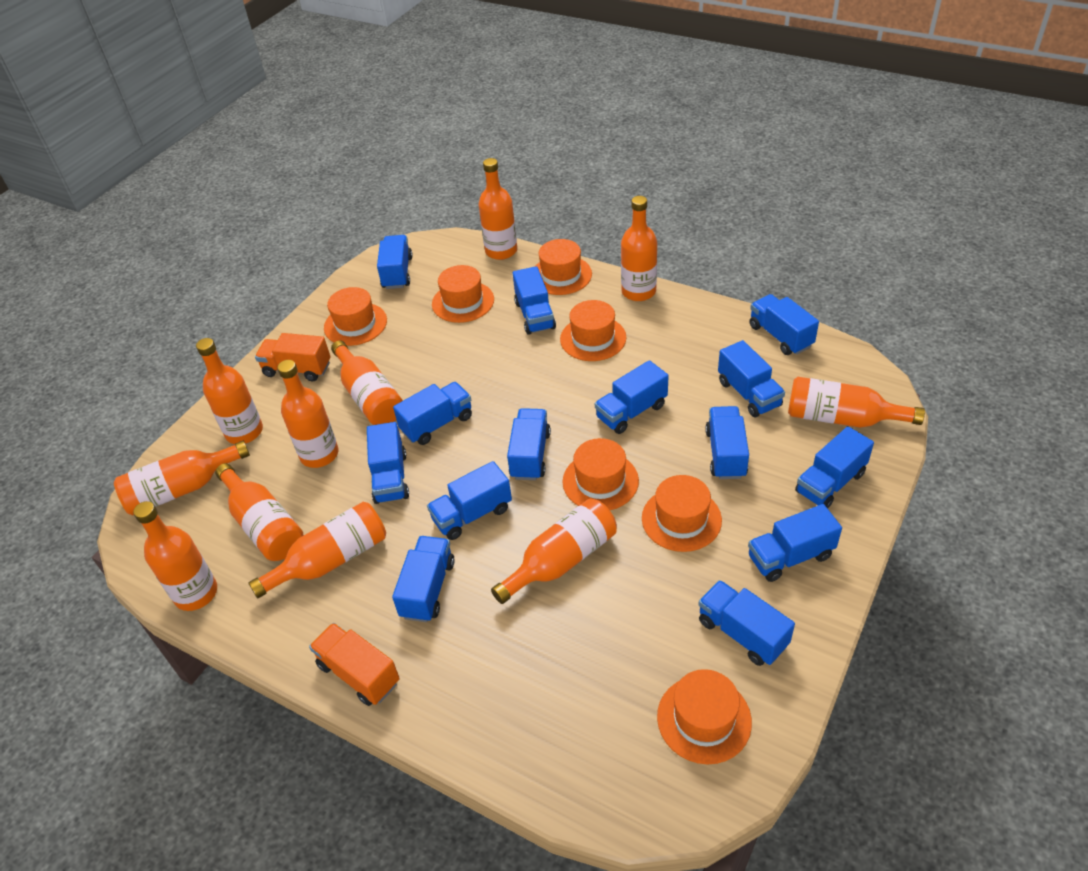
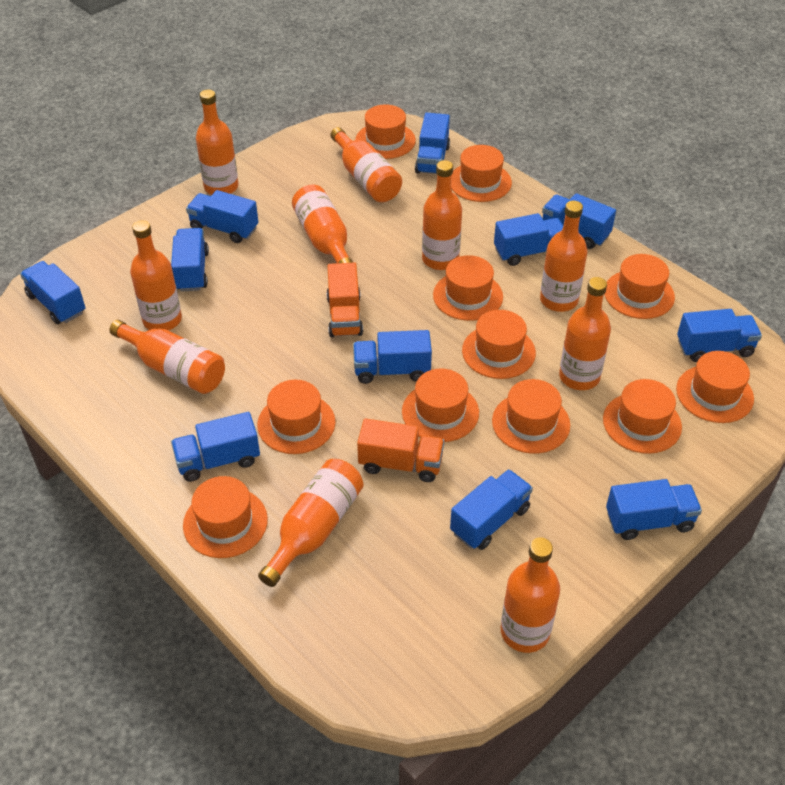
blue truck: 14 -> 11
orange bottle: 11 -> 10
orange hat: 7 -> 11

